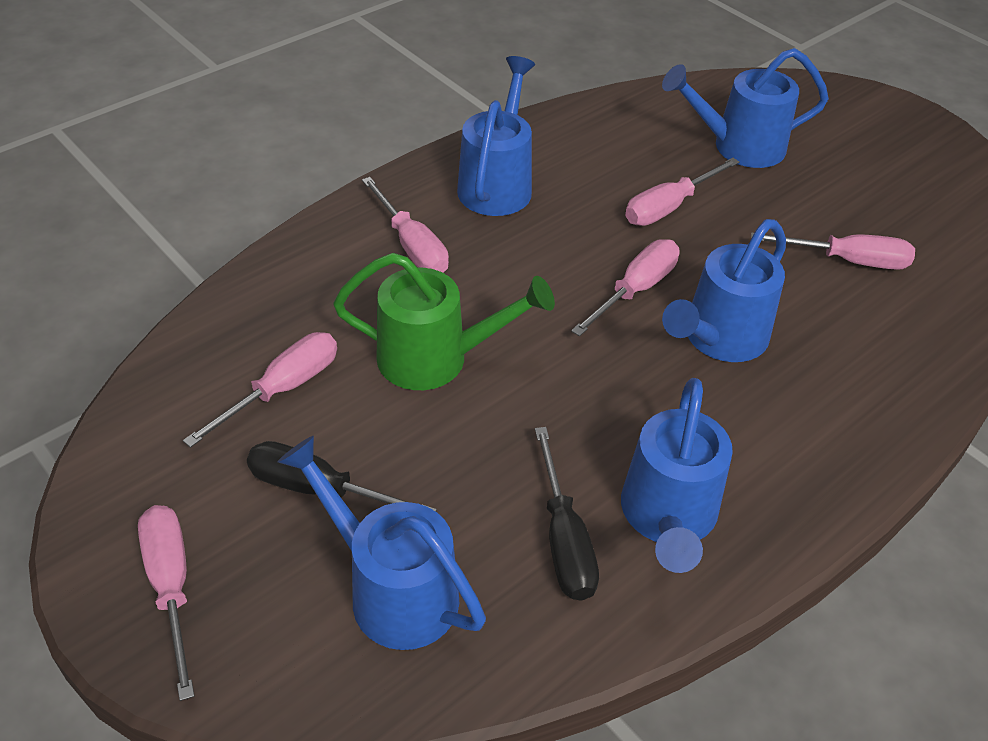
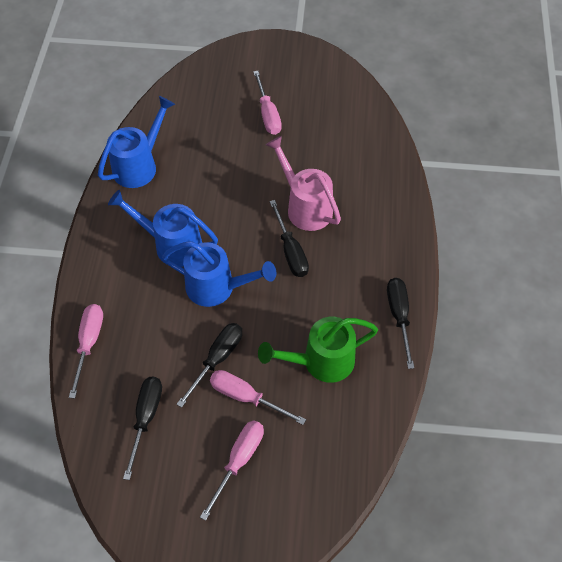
black screwdriver: 2 -> 4
blue watering can: 5 -> 3
pink screwdriver: 6 -> 4
pink watering can: 0 -> 1

